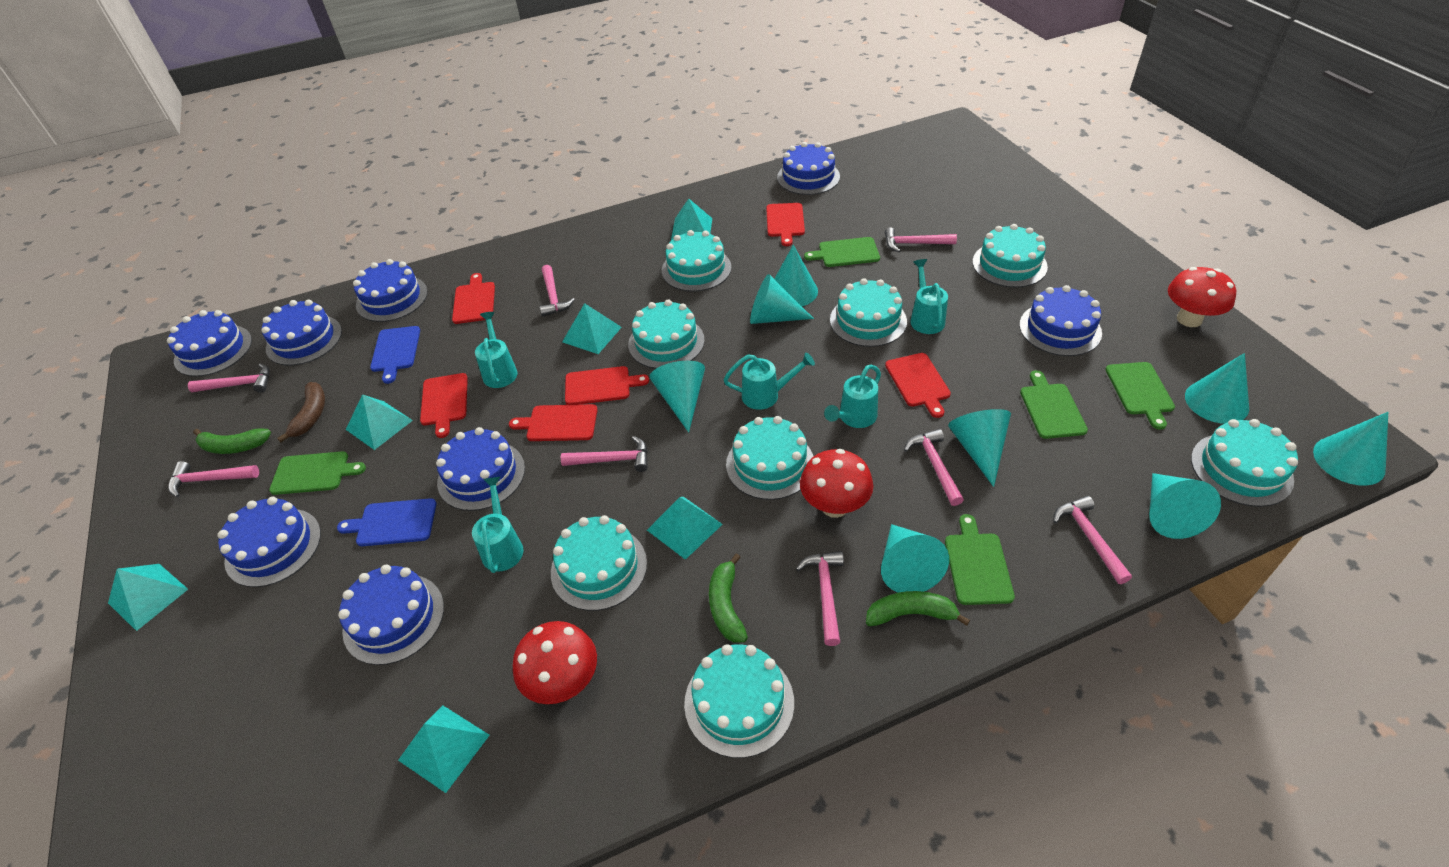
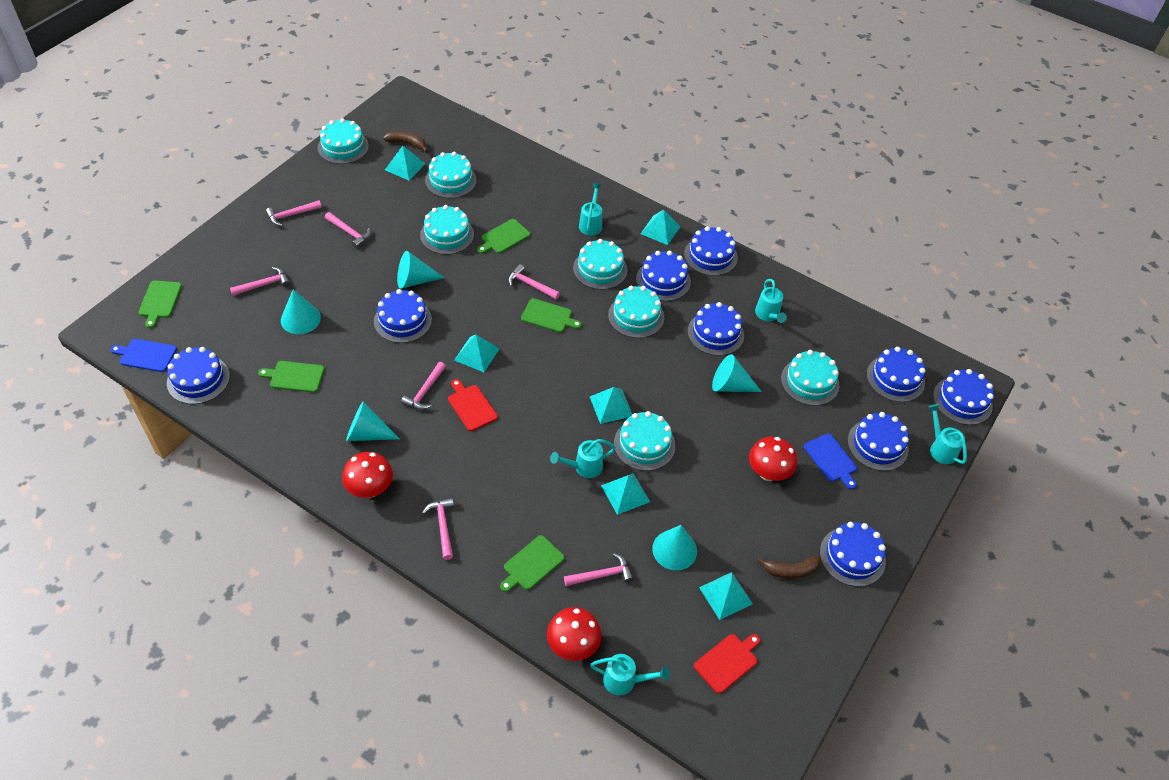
blue cake: 8 -> 9
brown banana: 1 -> 2
green banana: 3 -> 0
pink hammer: 8 -> 7
red cutting board: 6 -> 2
turquoise cake: 8 -> 7
turquoise cone: 8 -> 5

